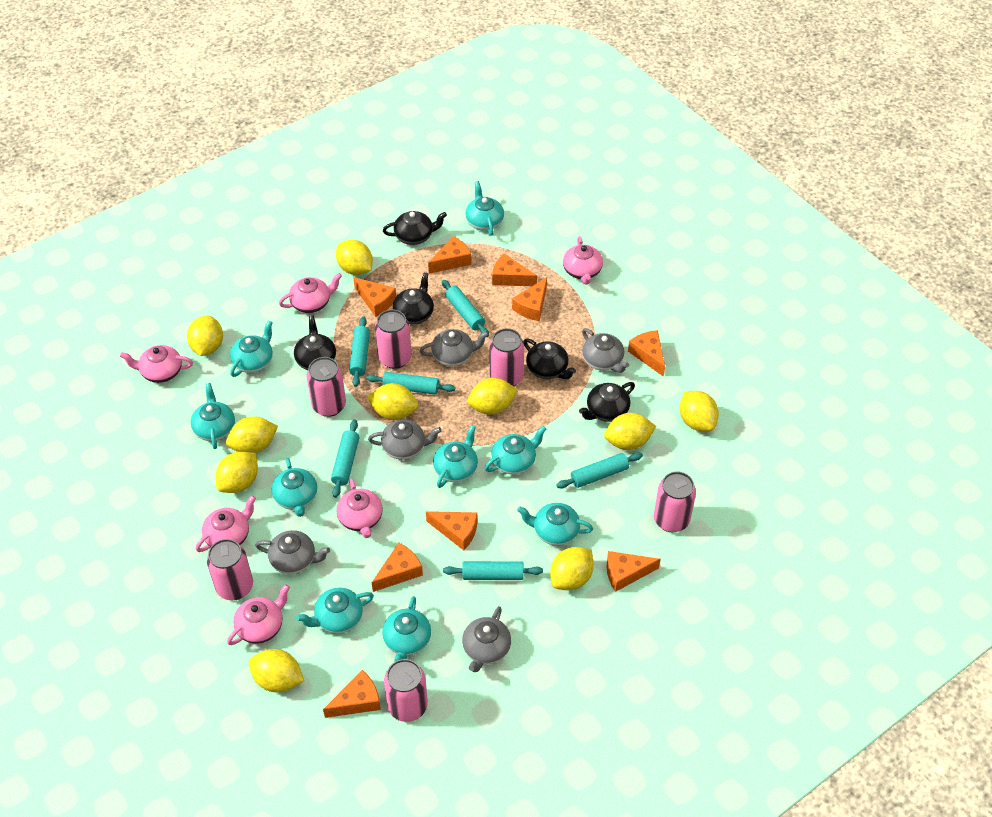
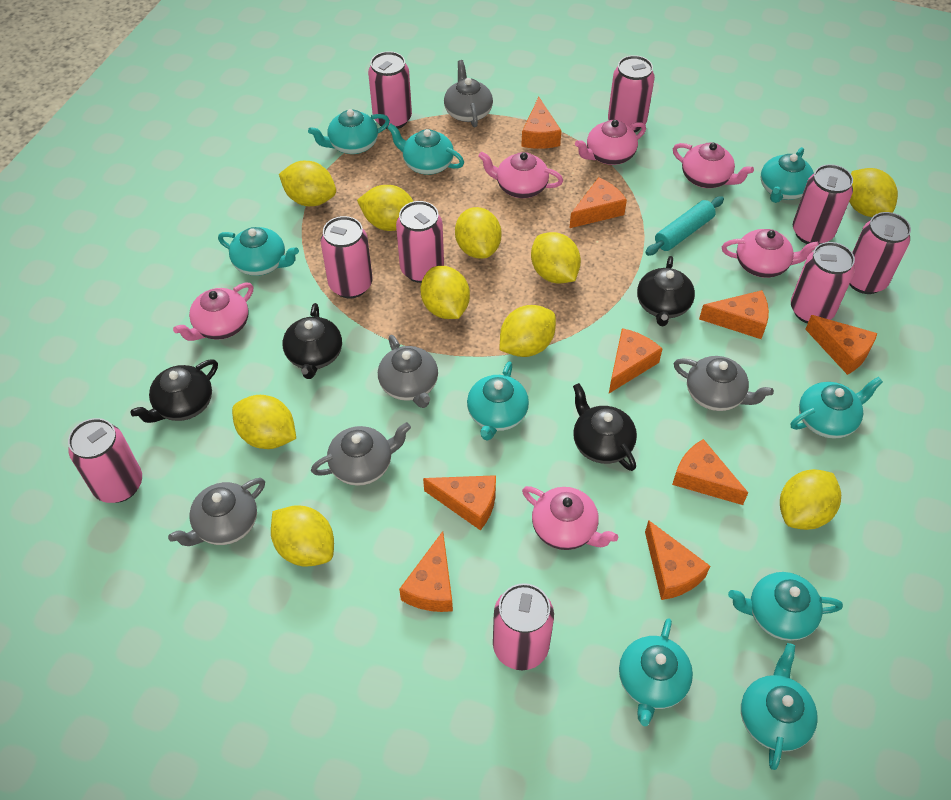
black teapot: 5 -> 4
pink can: 6 -> 9
turquoise rolling pin: 6 -> 1

